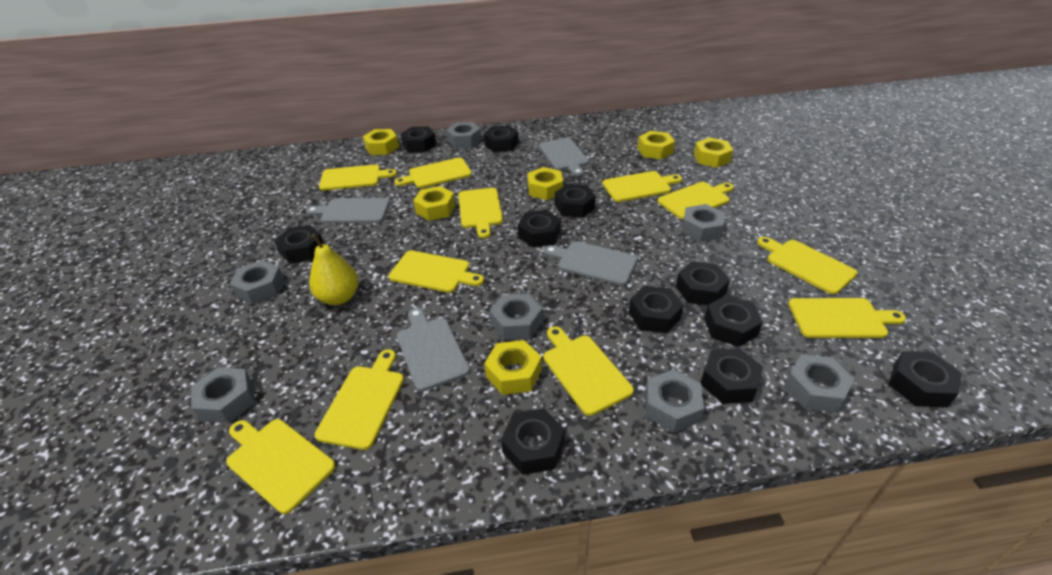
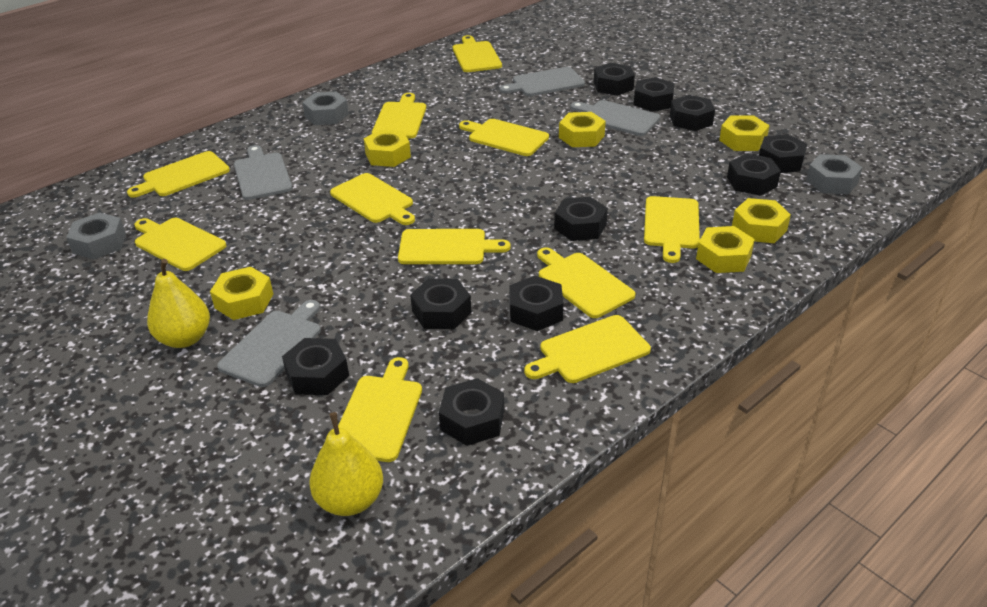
black nut: 11 -> 10
grey nut: 7 -> 3
yellow pear: 1 -> 2

